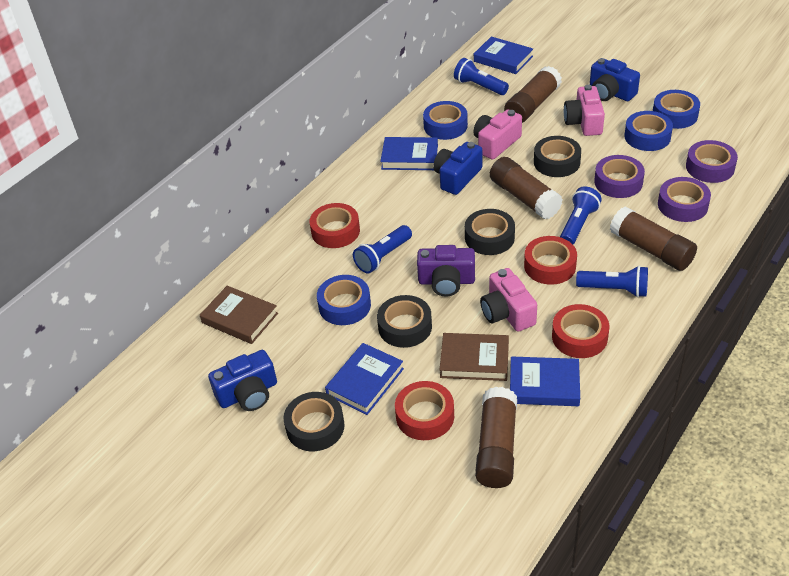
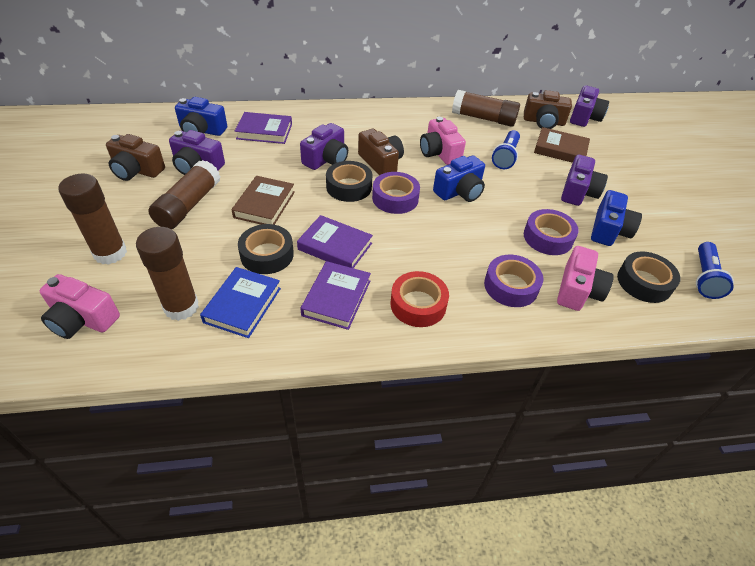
black tape: 4 -> 3
blue book: 4 -> 1
blue flashlight: 4 -> 2
blue tape: 4 -> 0
brown camera: 0 -> 3
purple book: 0 -> 3
purple camera: 1 -> 4
red tape: 4 -> 1

